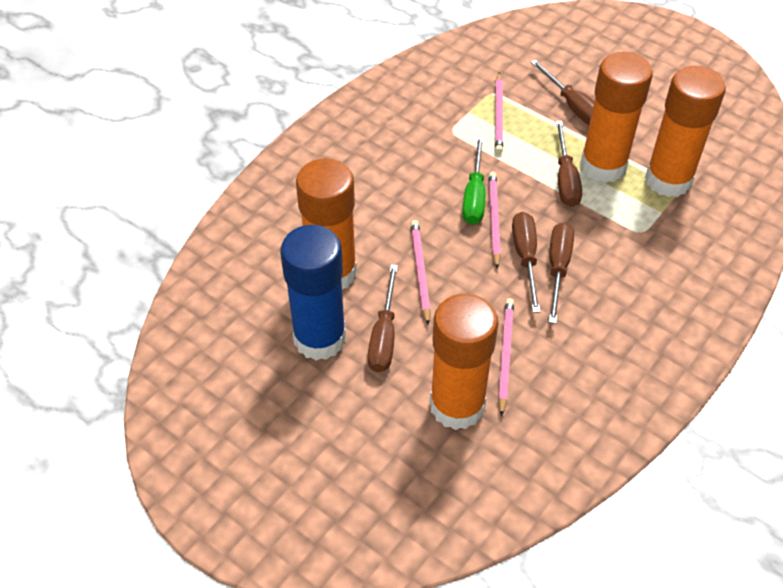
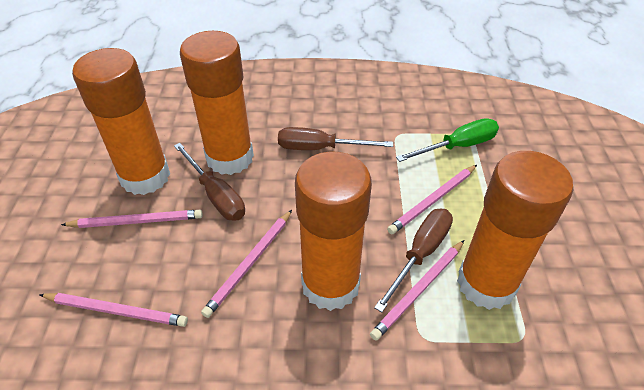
blue glue stick: 1 -> 0
brown screwdriver: 5 -> 3
pink pencil: 4 -> 5

